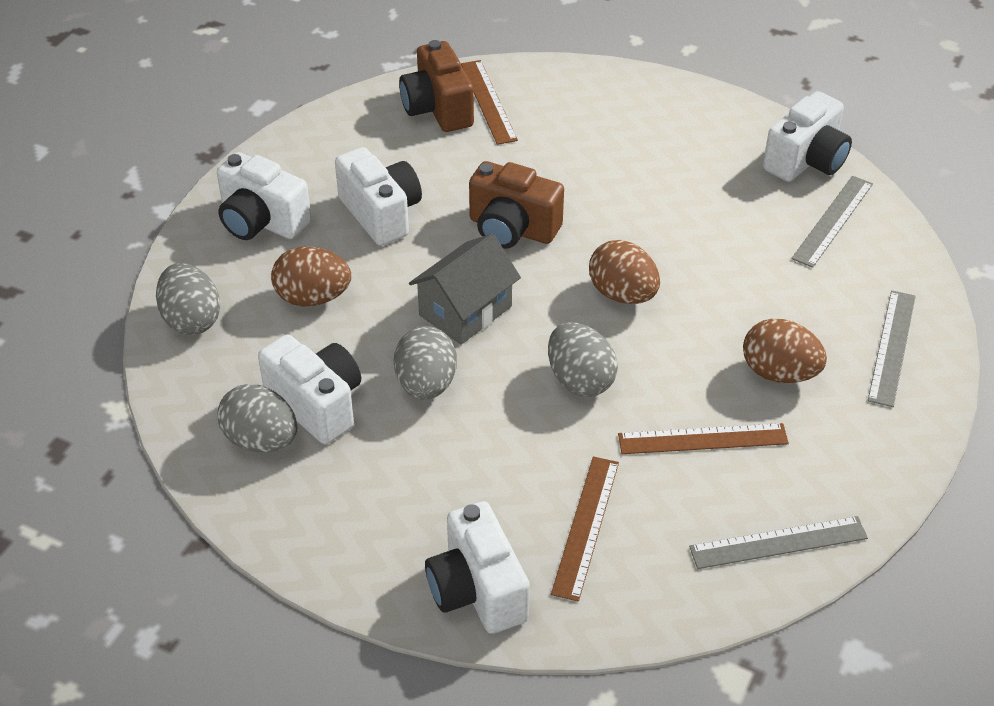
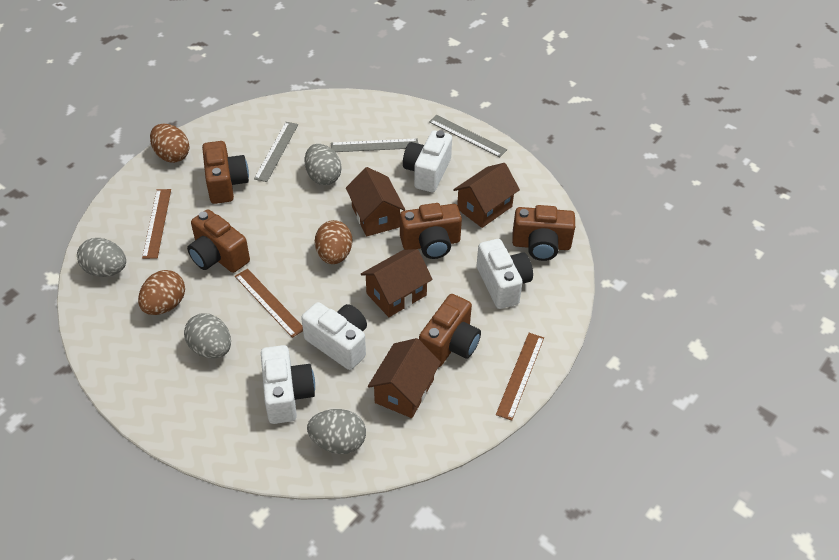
brown camera: 2 -> 5
brown house: 0 -> 4
grey house: 1 -> 0
white camera: 5 -> 4

